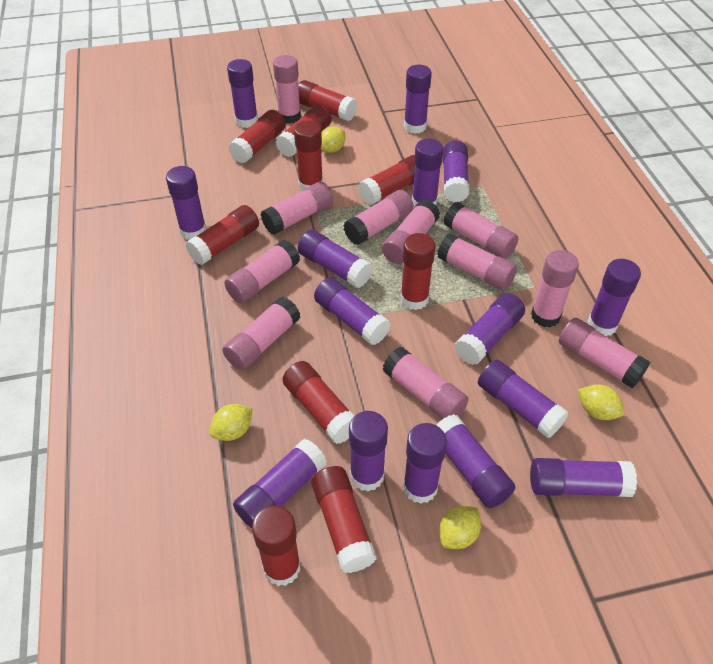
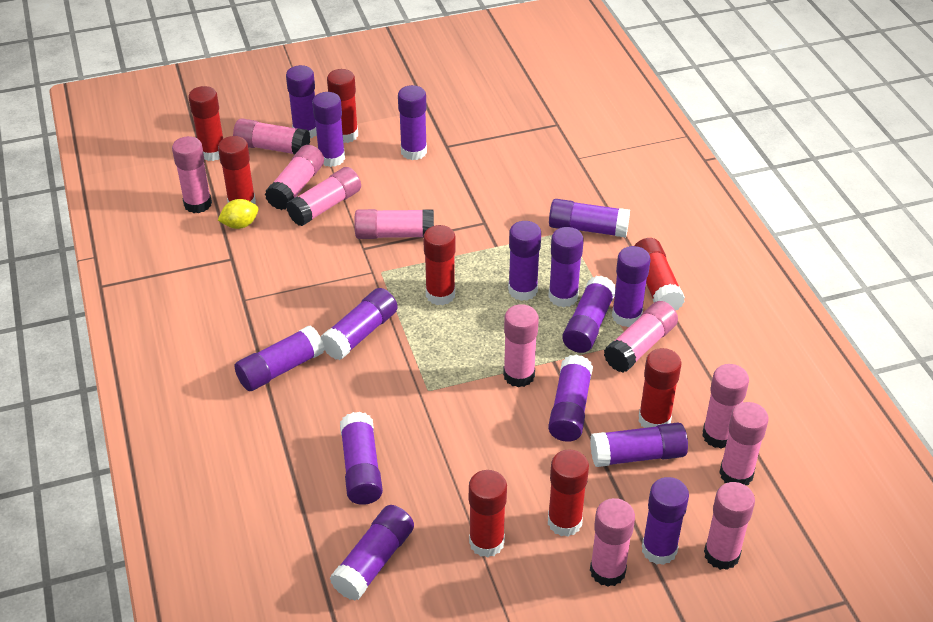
red glue stick: 10 -> 8
yellow lemon: 4 -> 1

